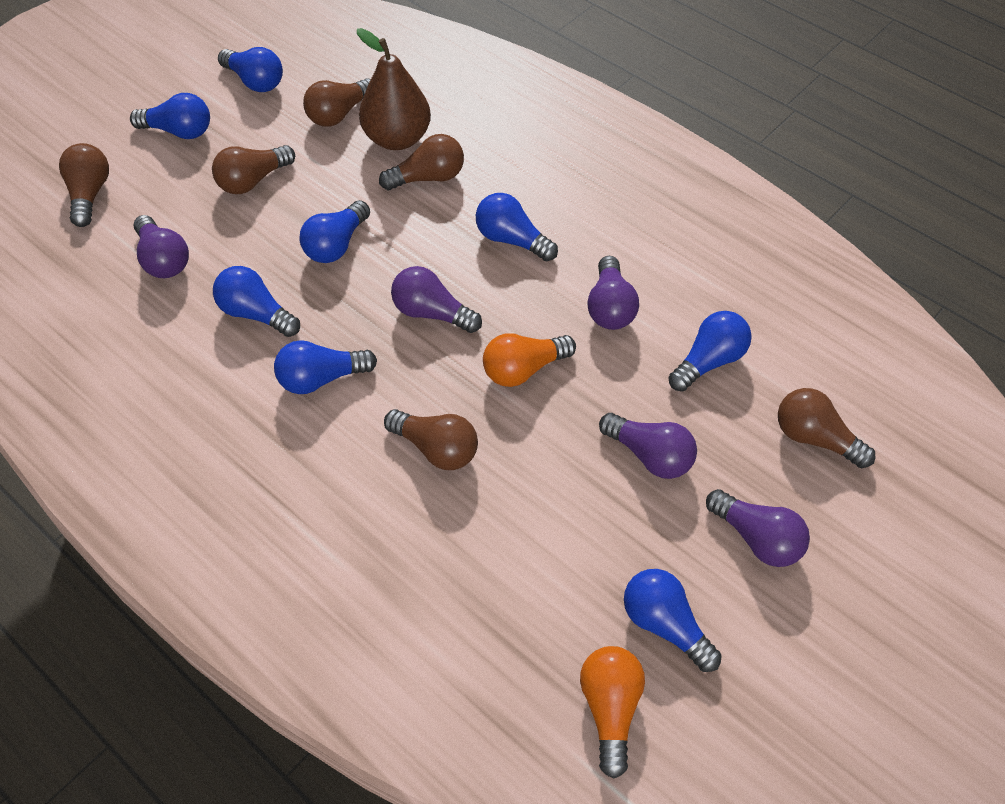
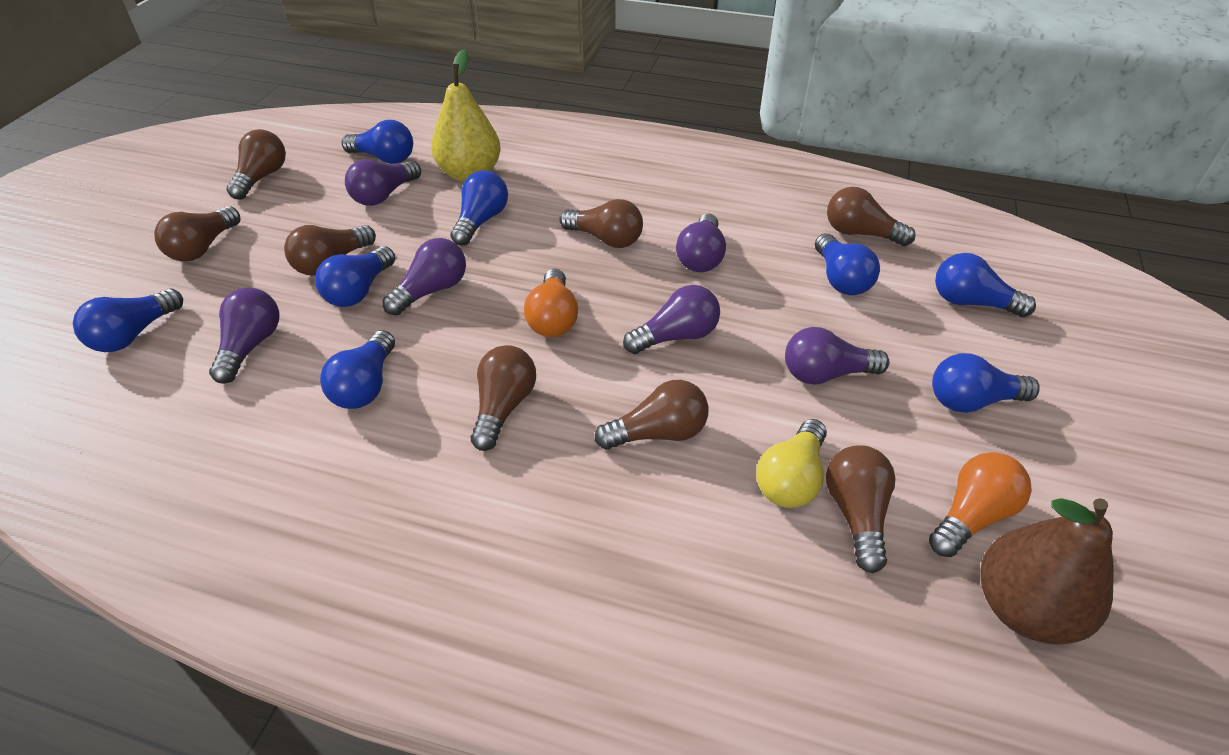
brown light bulb: 6 -> 8
purple light bulb: 5 -> 6
yellow light bulb: 0 -> 1
yellow pear: 0 -> 1

